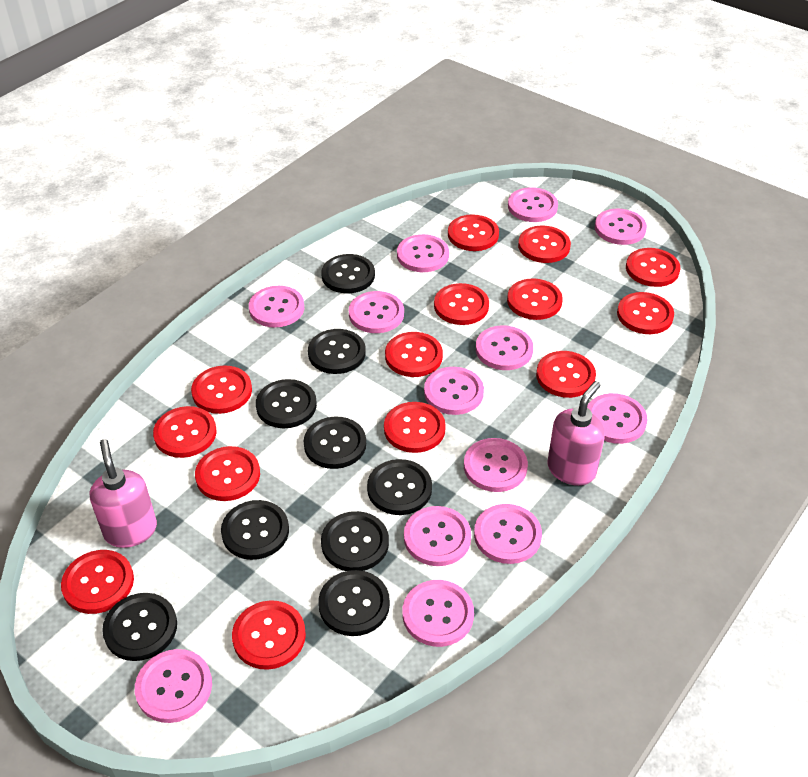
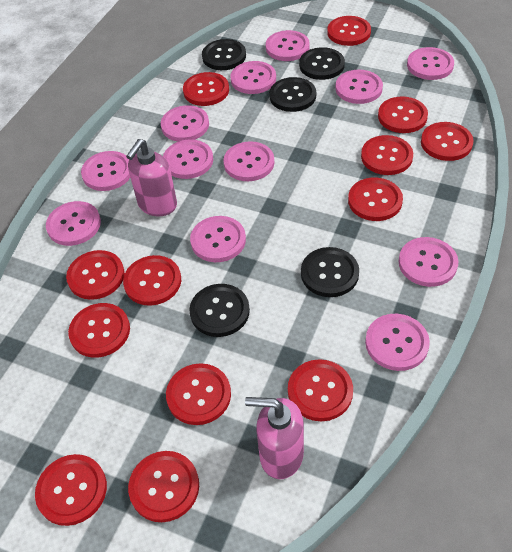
black button: 9 -> 5
pink button: 13 -> 12
red button: 14 -> 13

